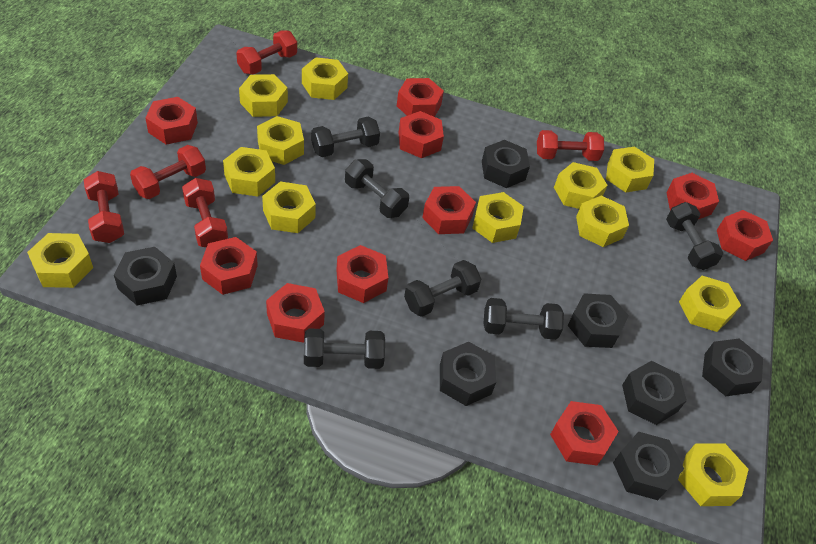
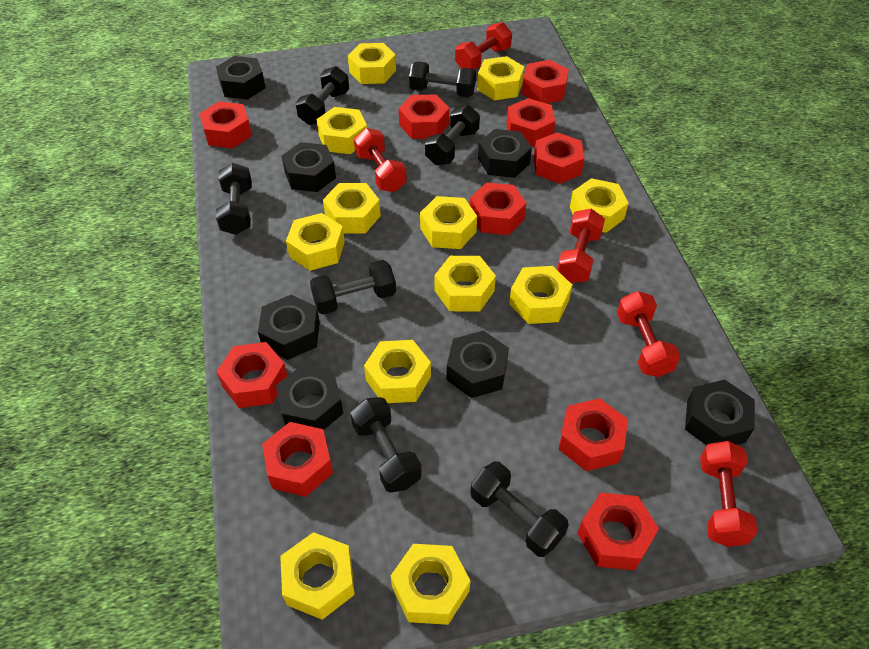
black dumbbell: 6 -> 7

